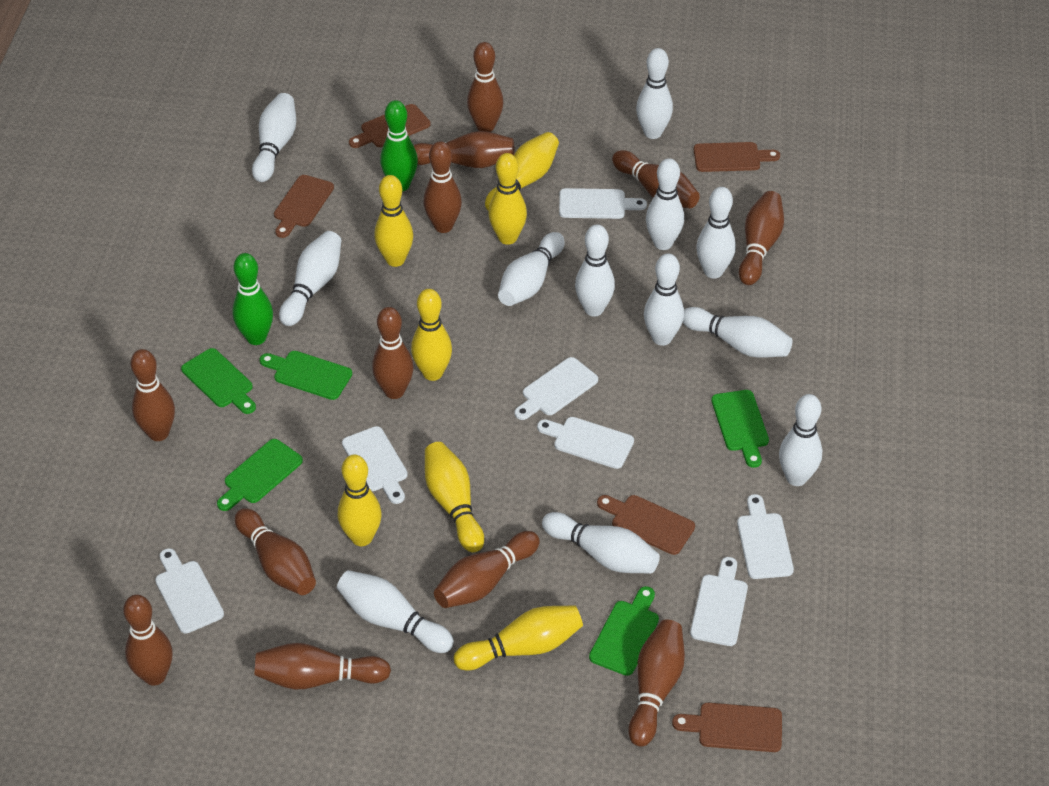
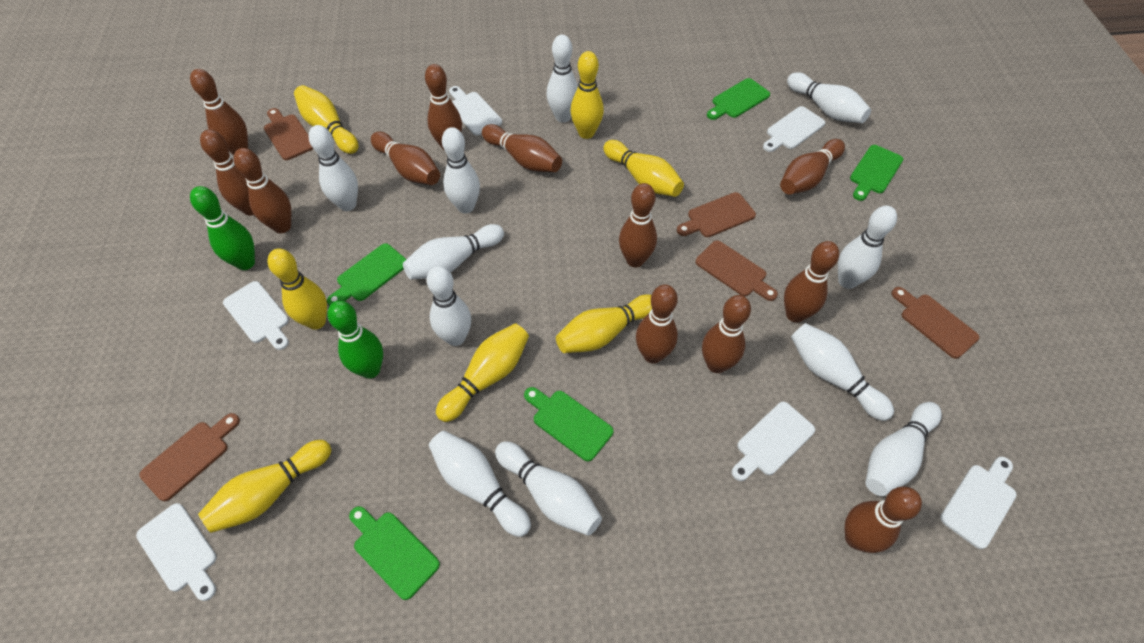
white bowling pin: 12 -> 11
white cutting board: 7 -> 6

